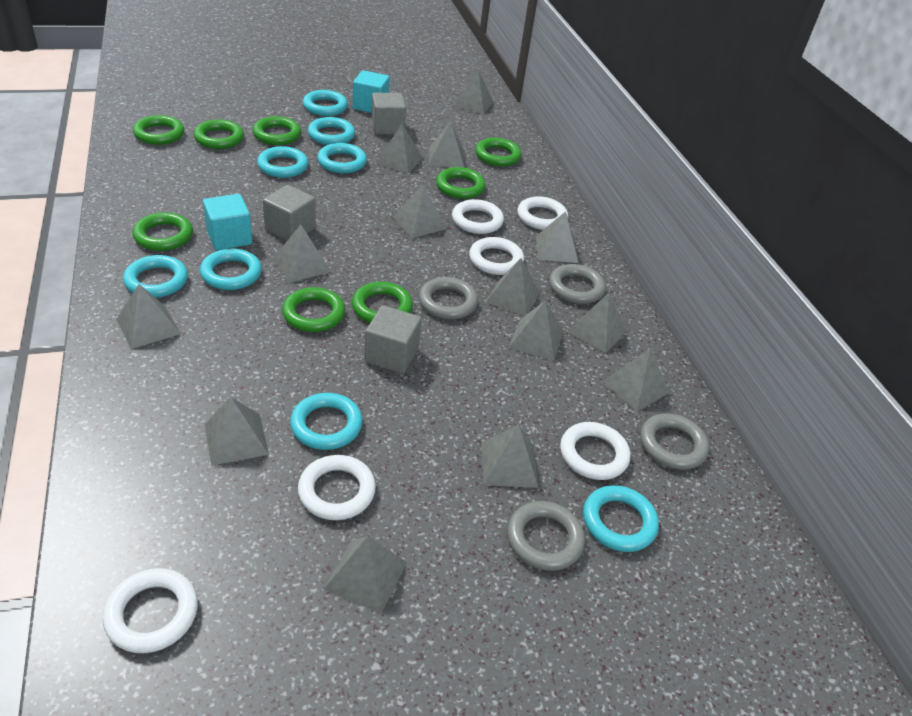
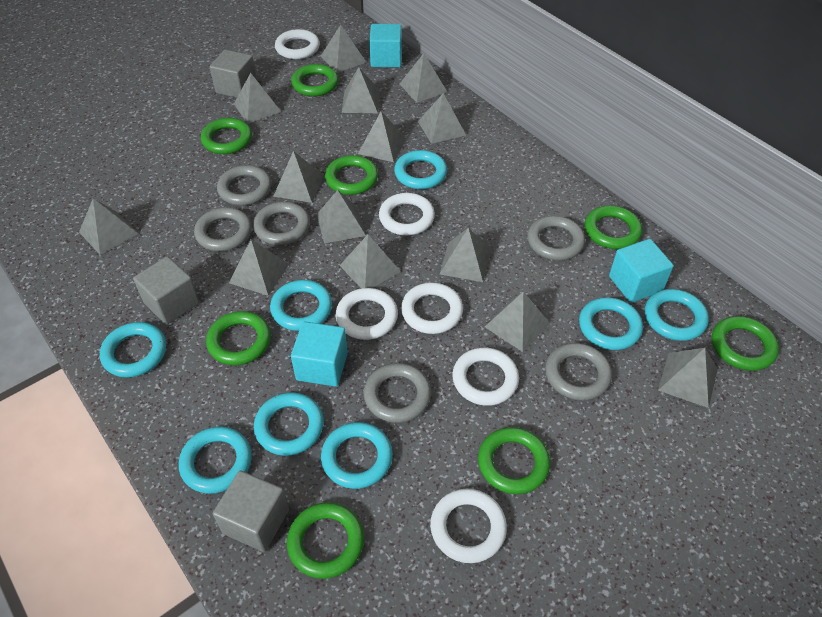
grey ring: 4 -> 6
turquoise cube: 2 -> 3

